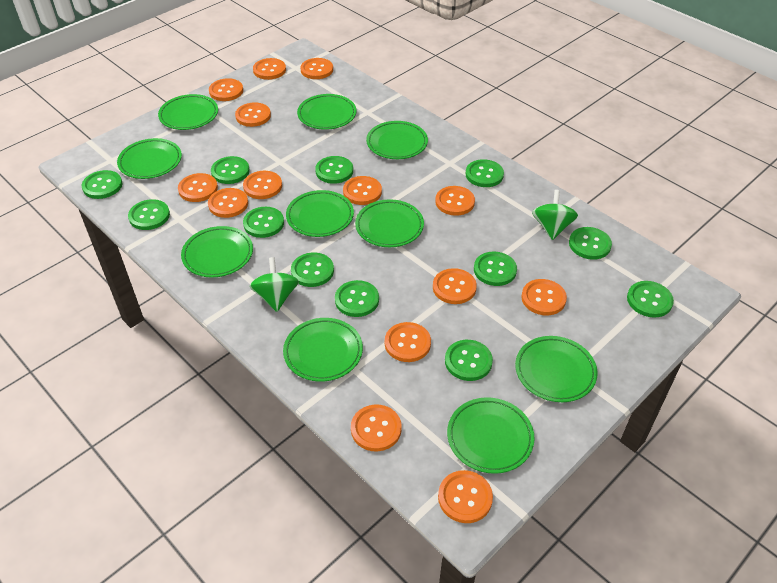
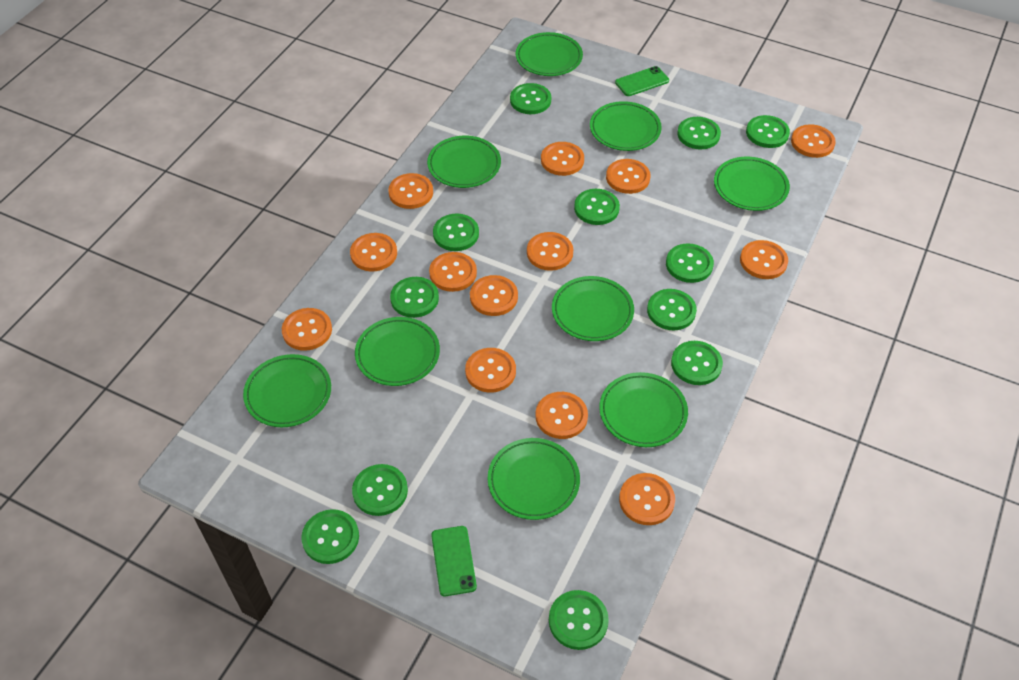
green phone: 0 -> 2
green plate: 10 -> 9
green spinning top: 2 -> 0
orange button: 14 -> 13

